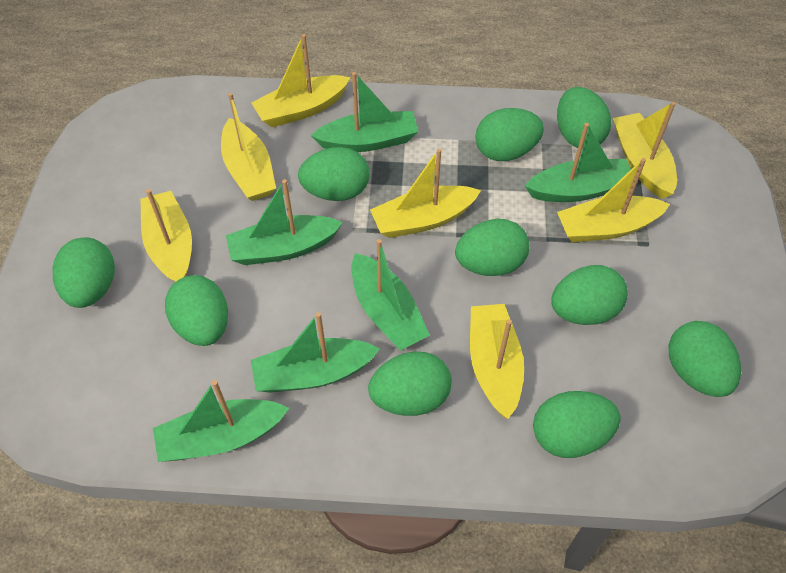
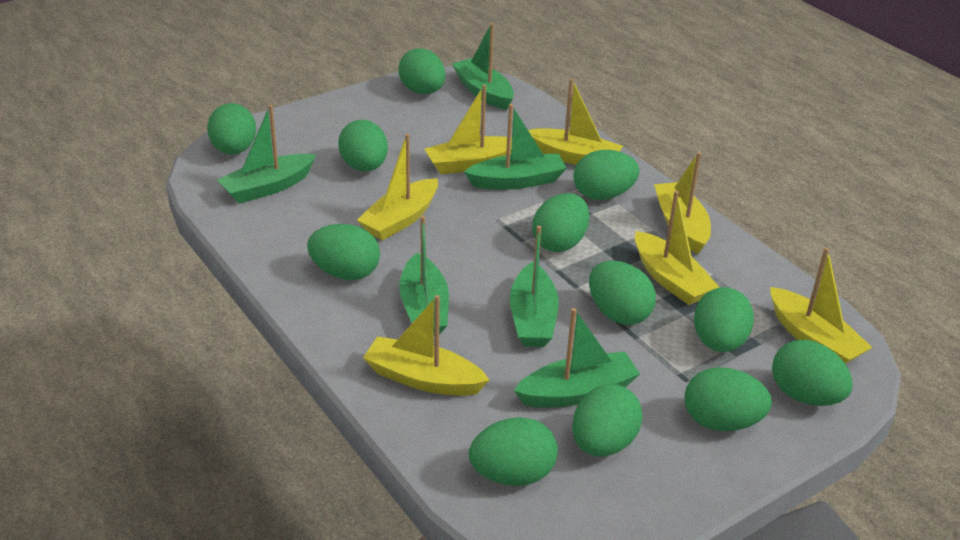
green egg: 10 -> 12

